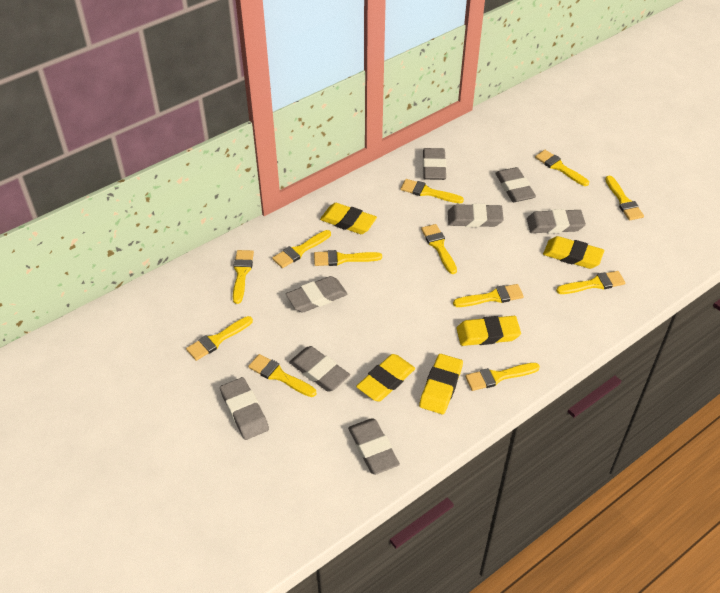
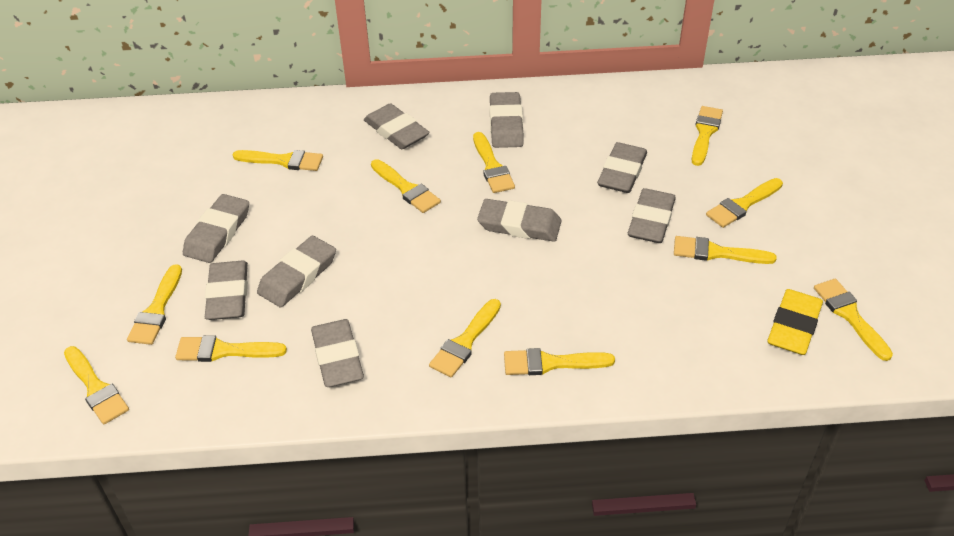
grey eraser: 8 -> 9
yellow eraser: 5 -> 1

